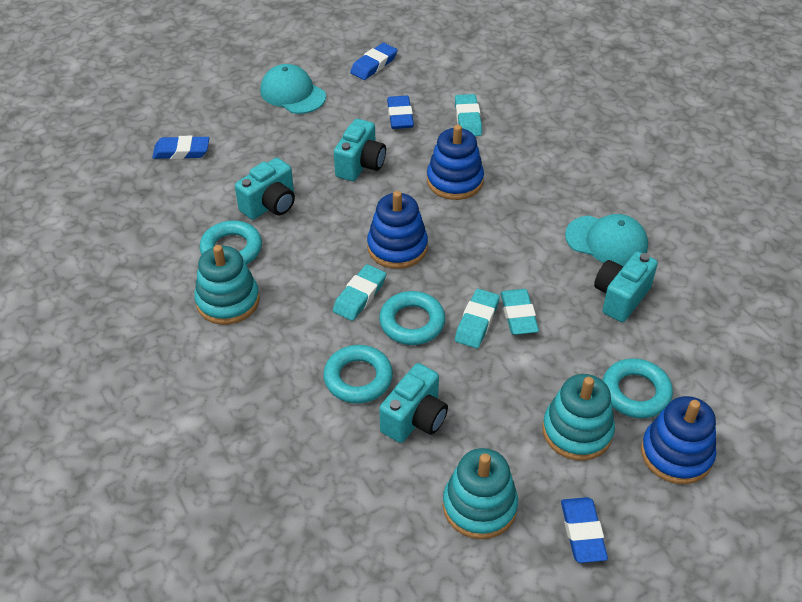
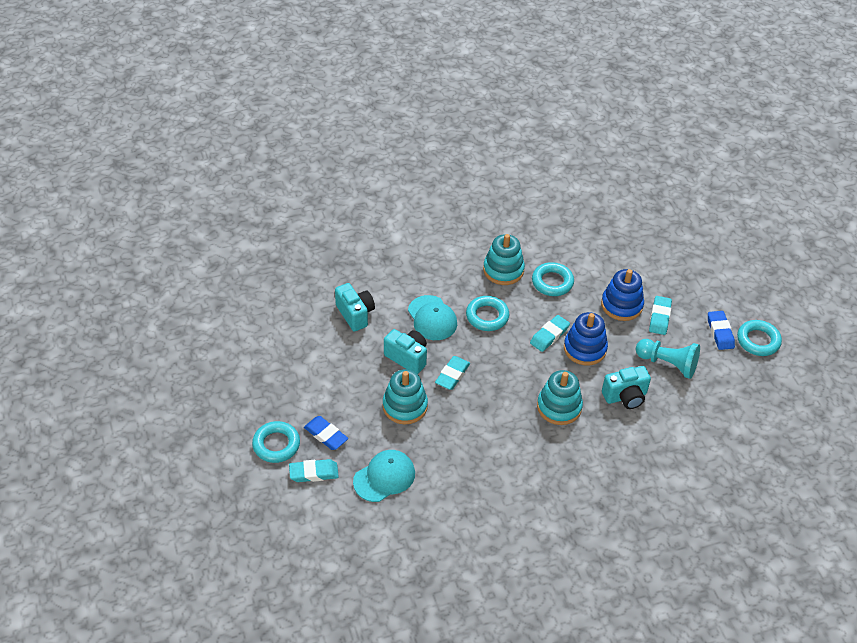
blue eraser: 4 -> 2
blue stacking toy: 3 -> 2
turquoise camera: 4 -> 3
turquoise pawn: 0 -> 1

